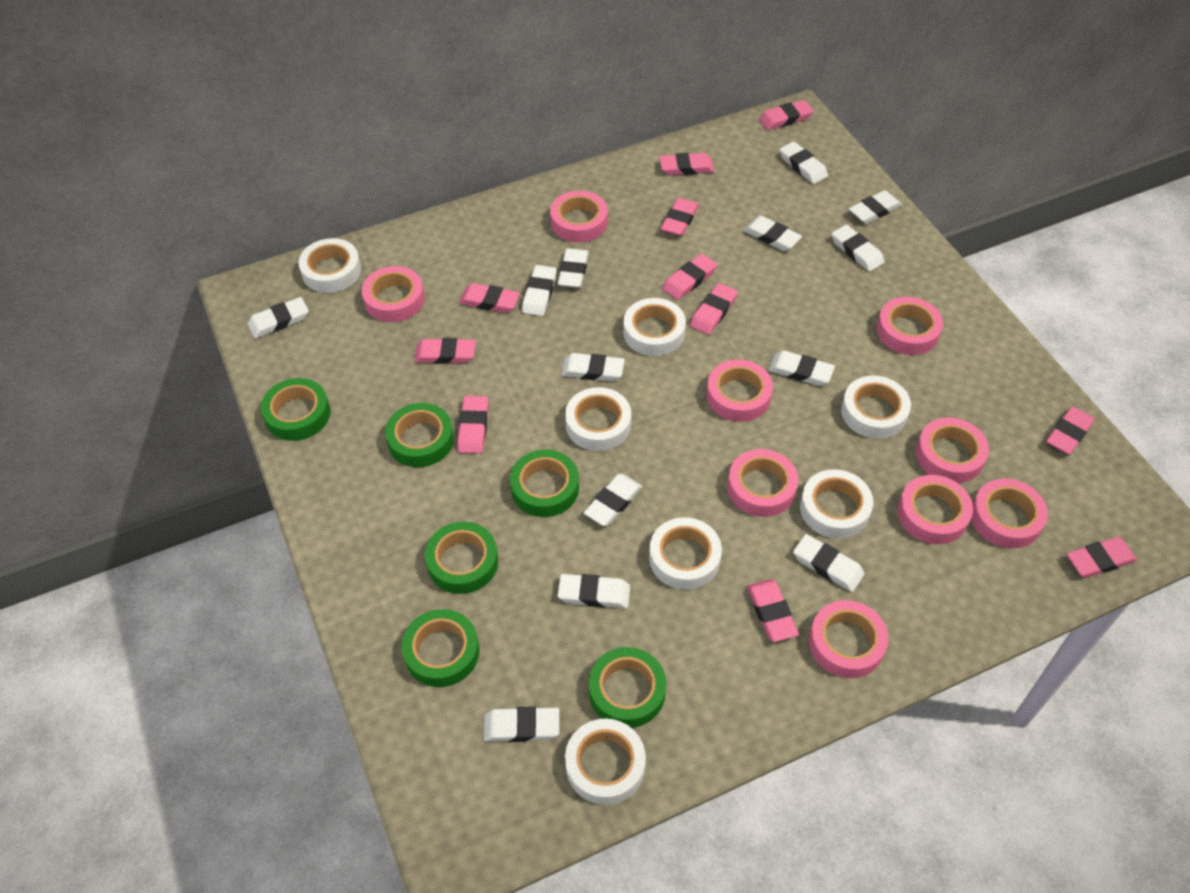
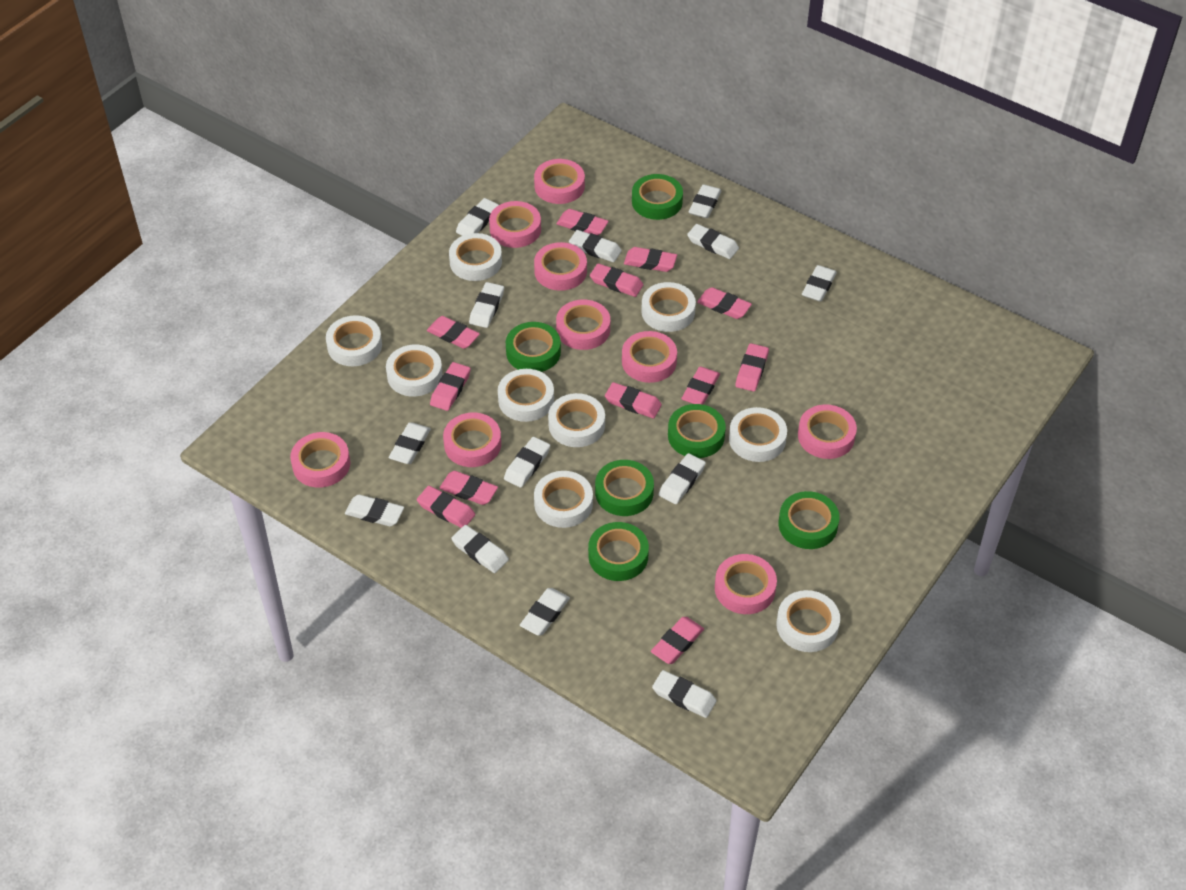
pink eraser: 11 -> 12
white tape: 7 -> 9

